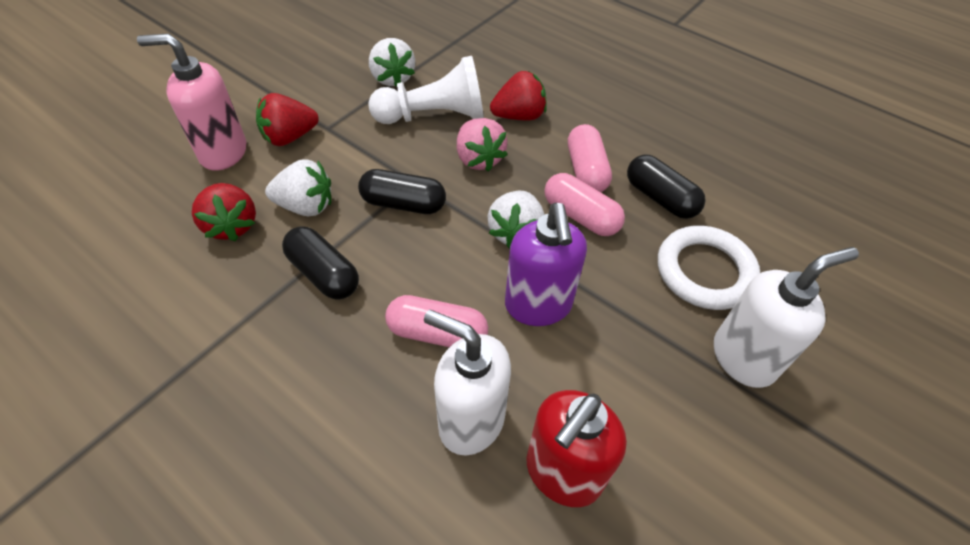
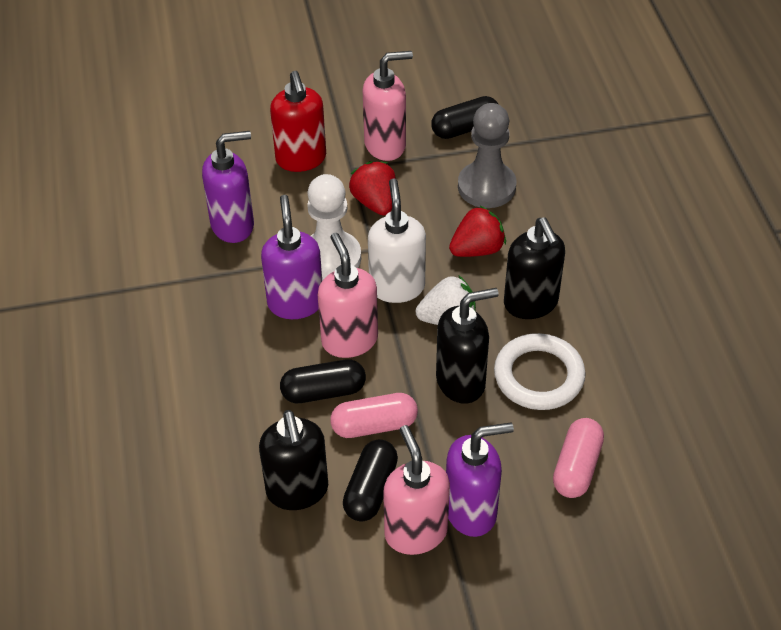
black soap dispenser: 0 -> 3
grey pawn: 0 -> 1
pink capsule: 3 -> 2
pink soap dispenser: 1 -> 3
pink strawberry: 1 -> 0
purple soap dispenser: 1 -> 3
red strawberry: 3 -> 2
white soap dispenser: 2 -> 1
white strawberry: 3 -> 1

